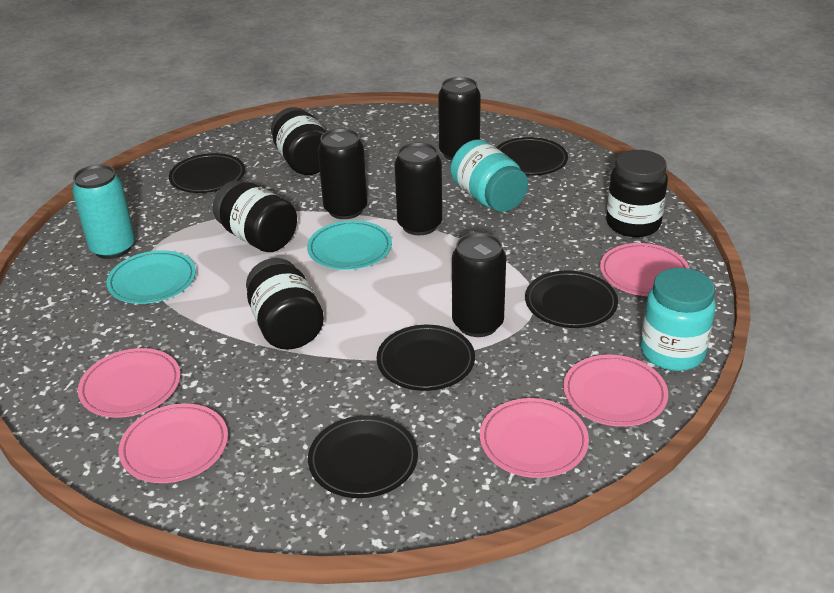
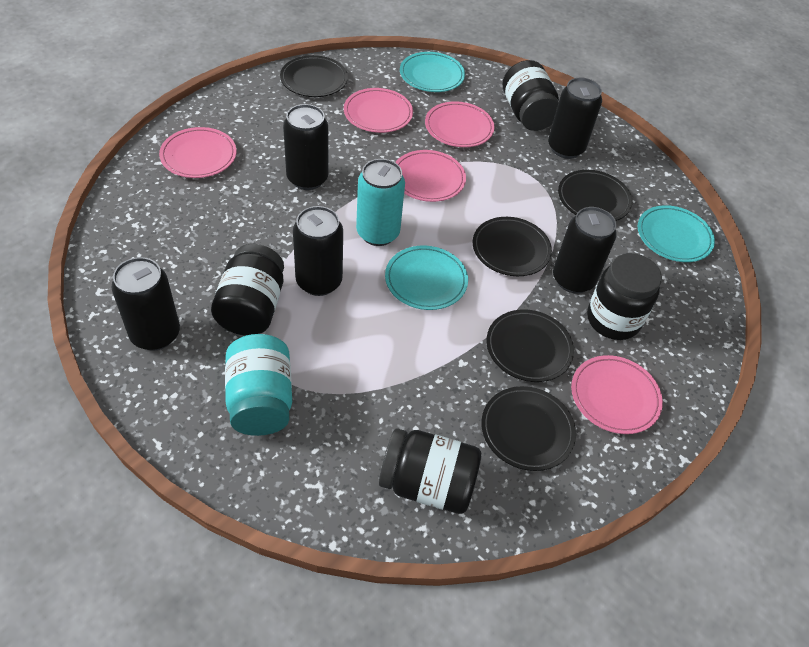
black can: 4 -> 5
turquoise jar: 2 -> 1
turquoise plate: 2 -> 3

